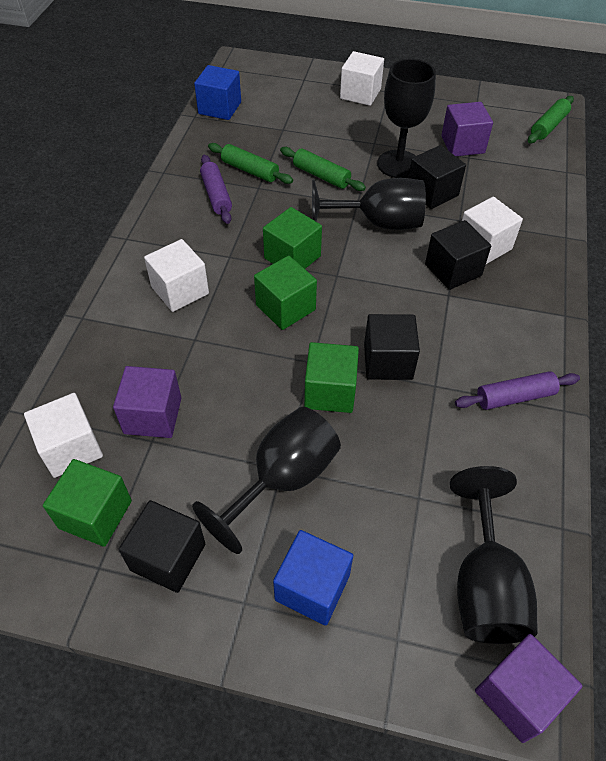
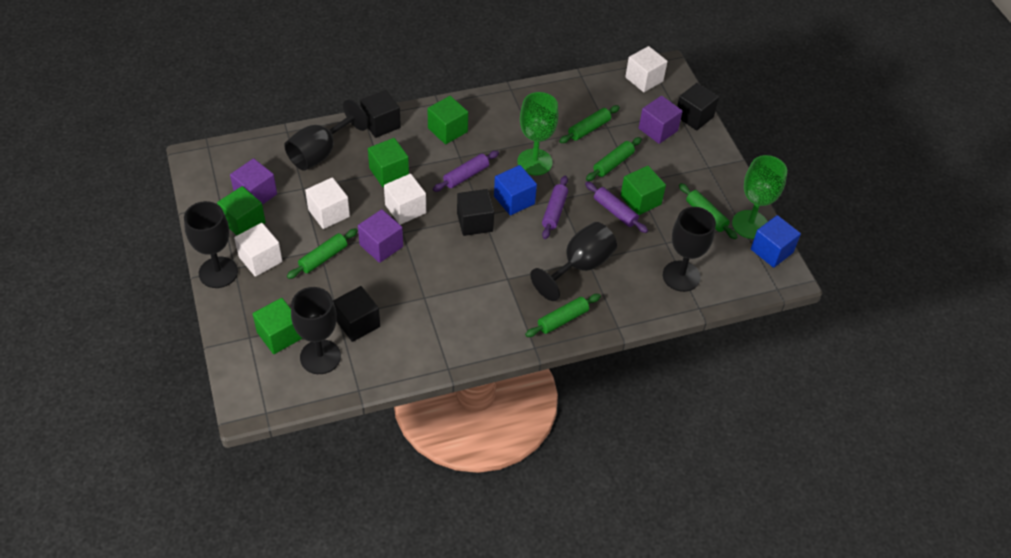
black goblet: 4 -> 5
green cube: 4 -> 5
green goblet: 0 -> 2
green rolling pin: 3 -> 5
purple rolling pin: 2 -> 3

